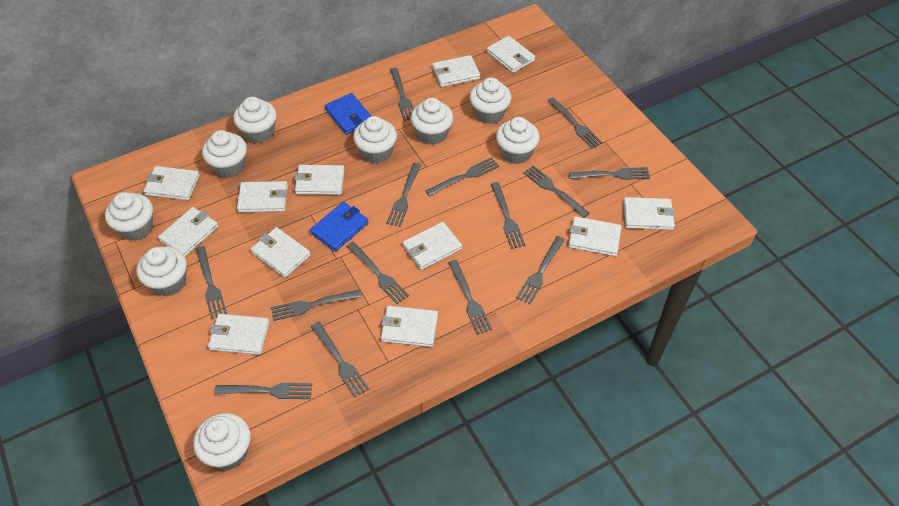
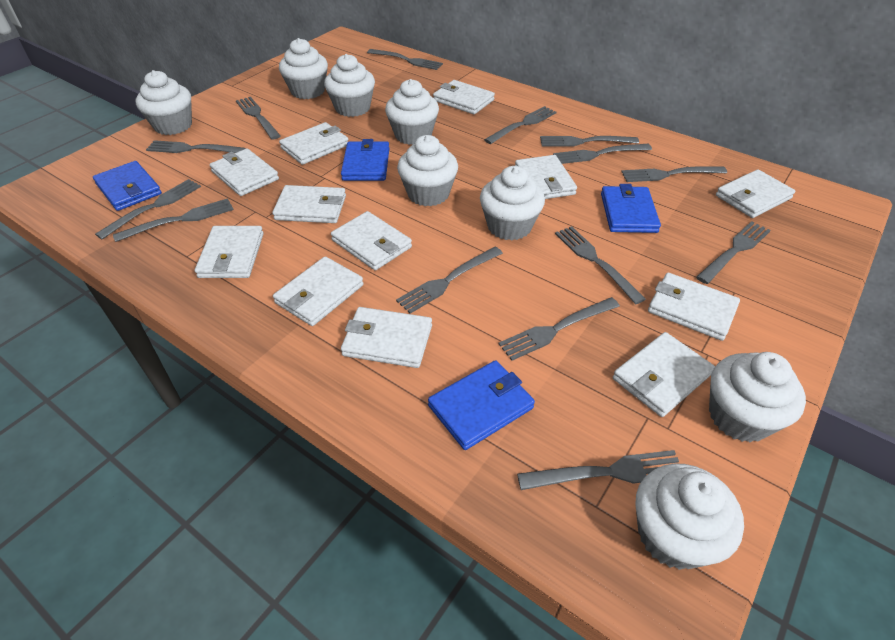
blue wallet: 2 -> 4
white cupcake: 9 -> 8

